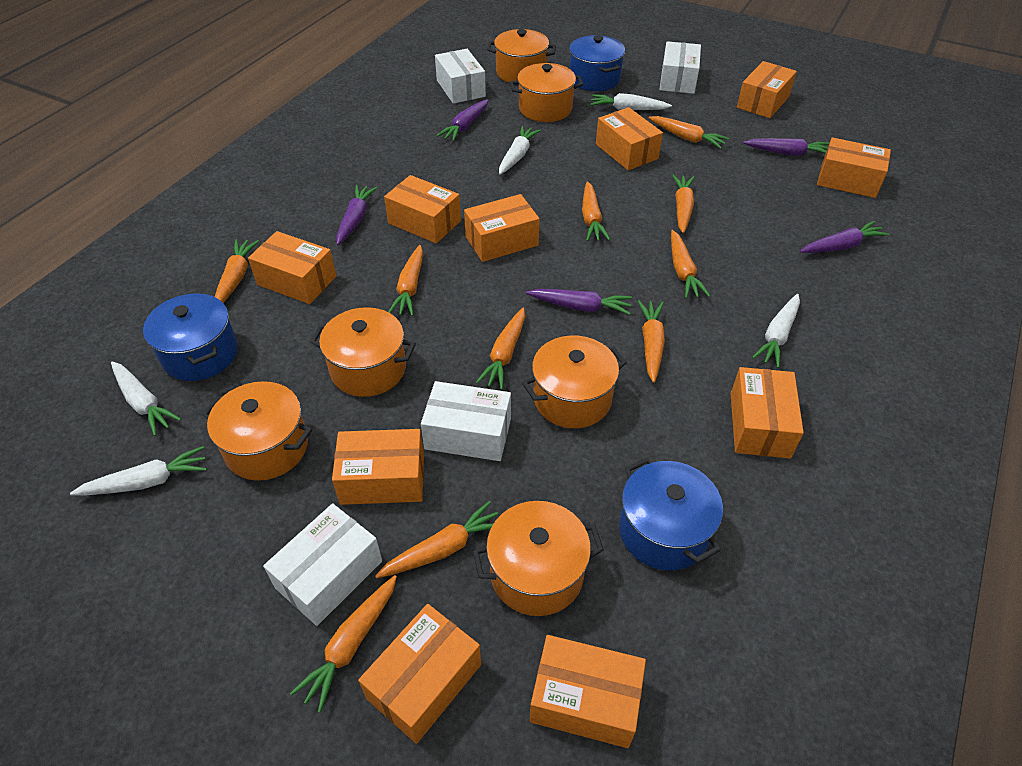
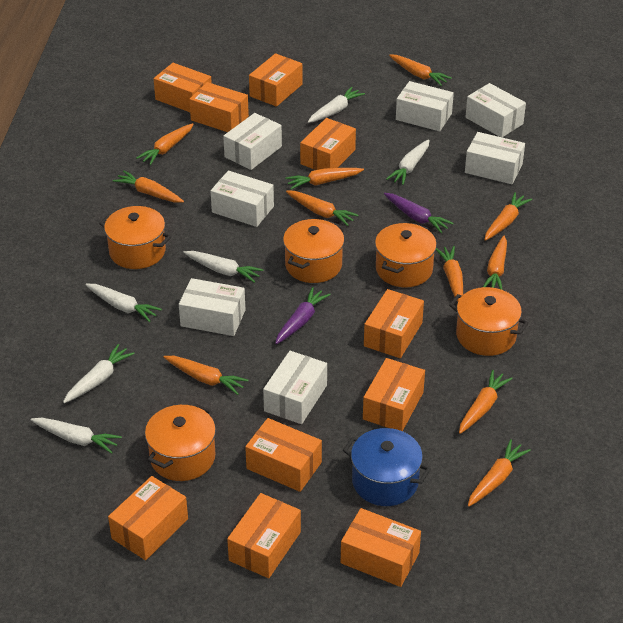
blue pot: 3 -> 1
orange carrot: 10 -> 11
orange pot: 6 -> 5
purple carrot: 5 -> 2
white box: 4 -> 7
white carrot: 5 -> 6

